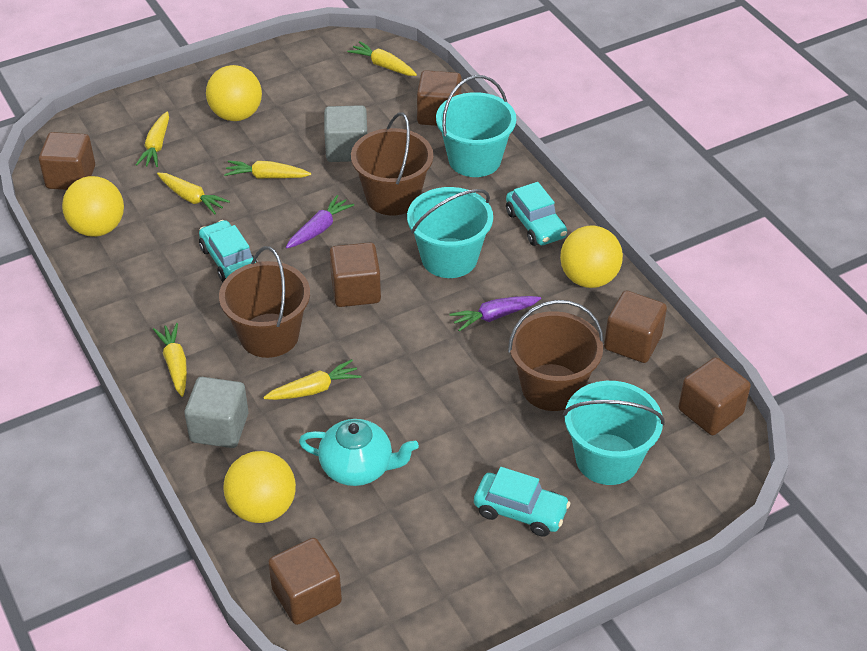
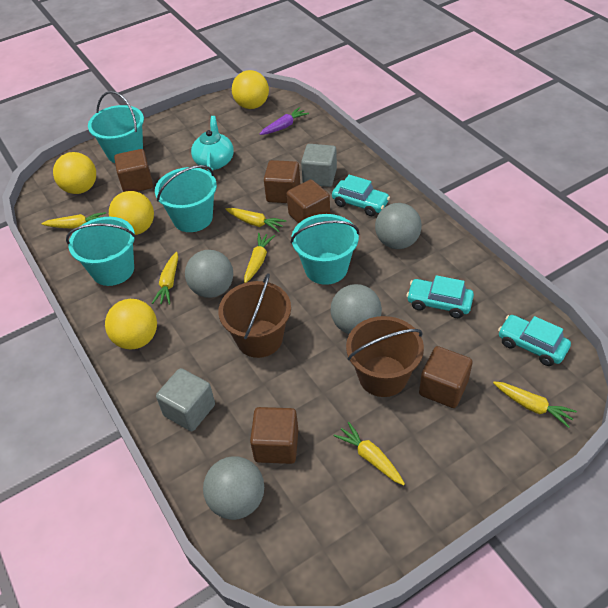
brown bucket: 3 -> 2
brown cube: 6 -> 5
grey ball: 0 -> 4
purple carrot: 2 -> 1
turquoise bucket: 3 -> 4

